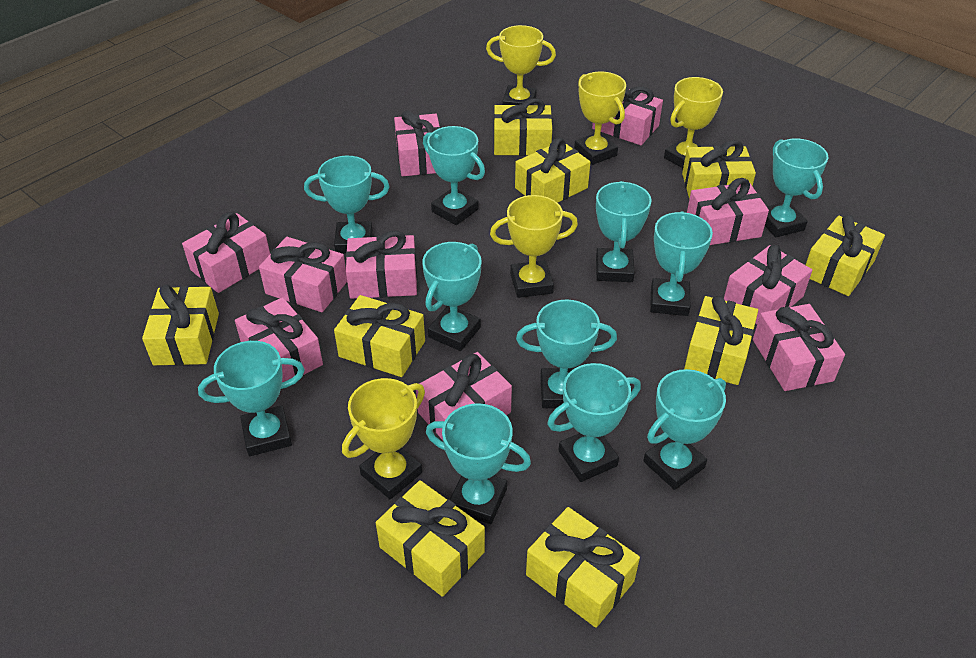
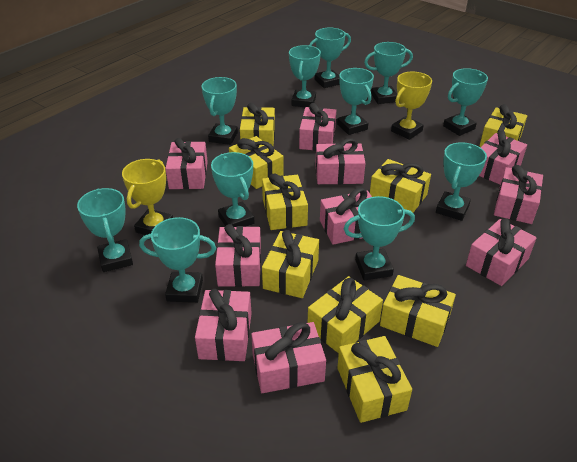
yellow trophy: 5 -> 2

